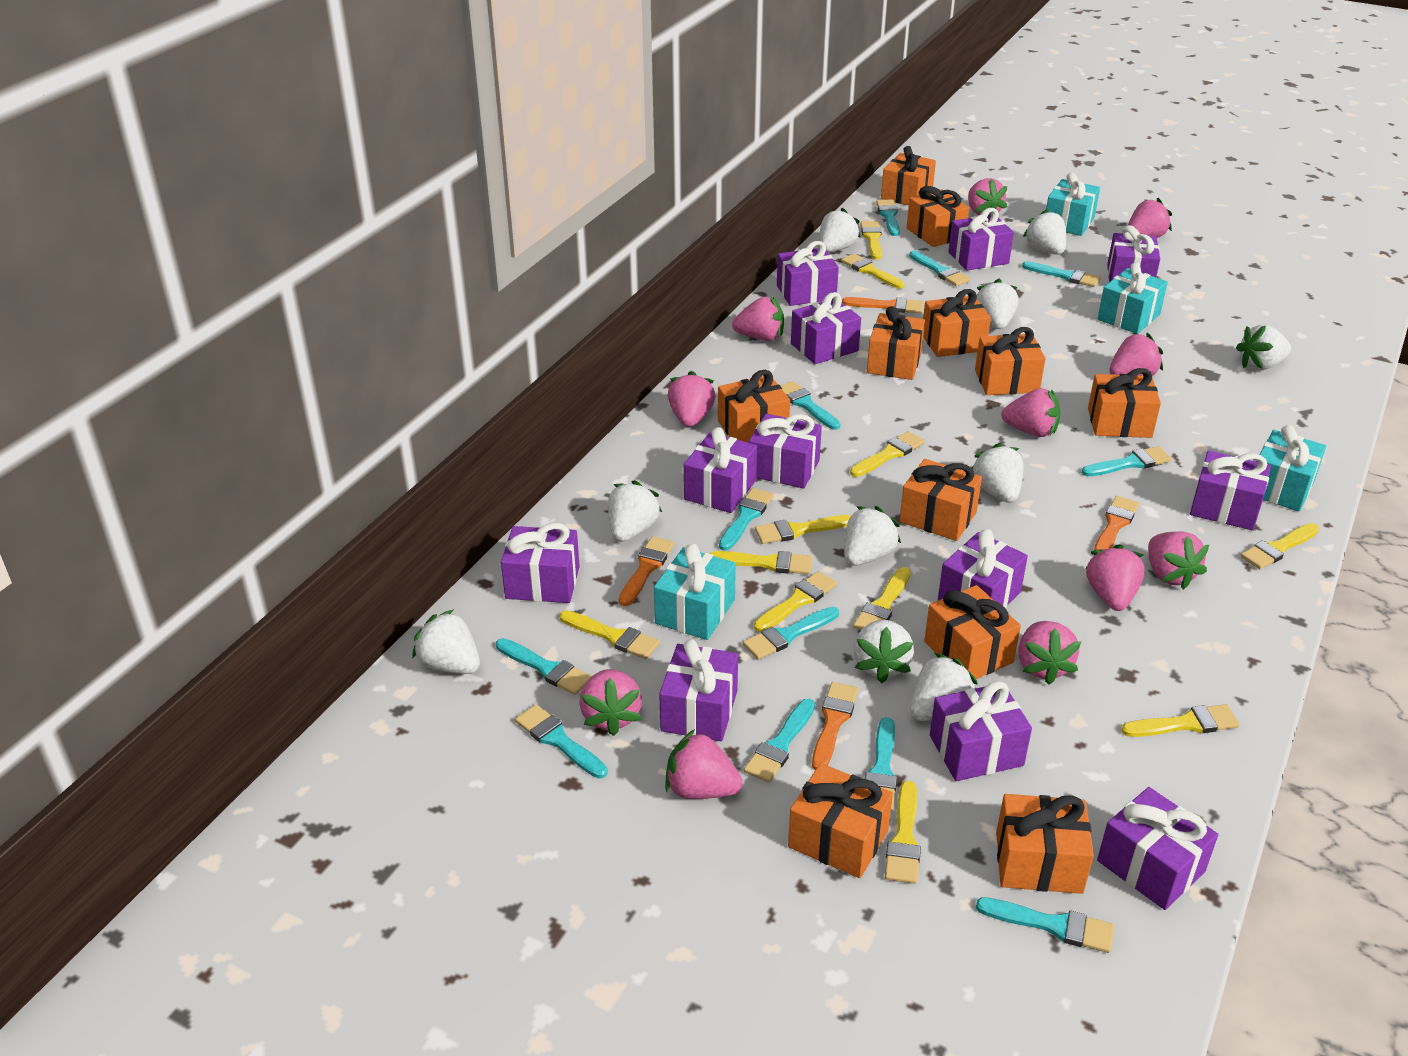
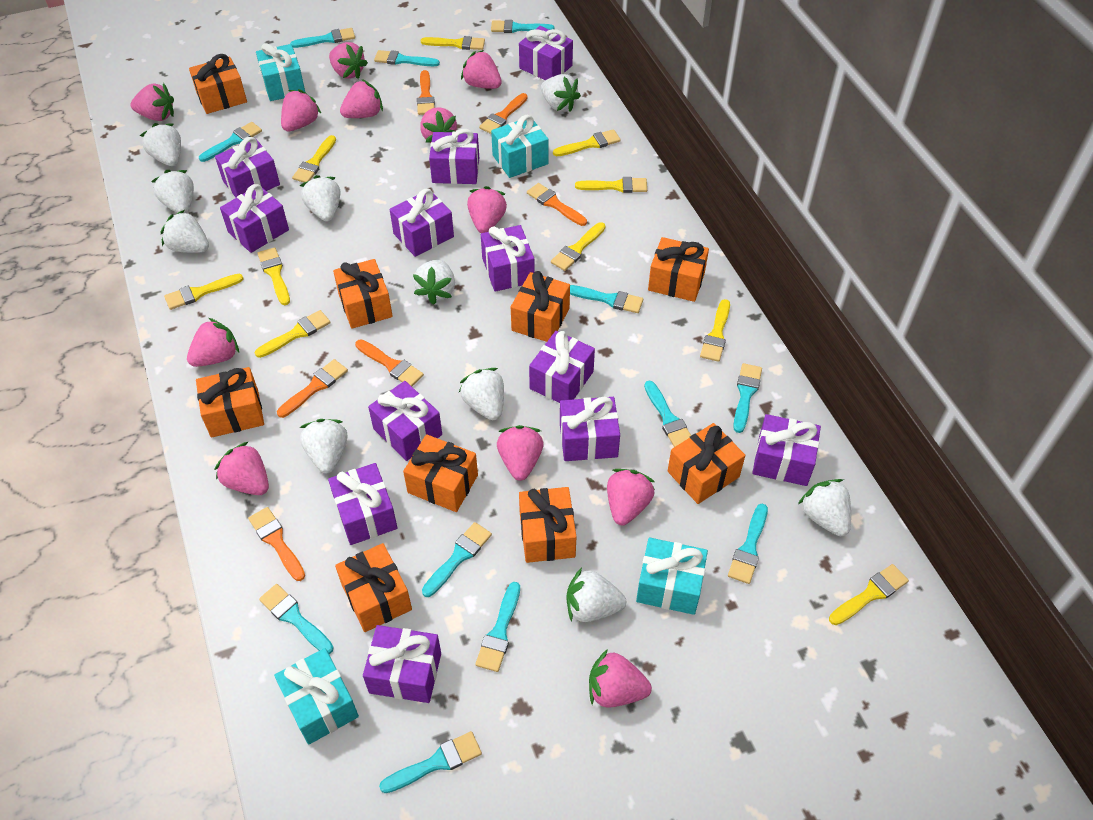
orange brush: 4 -> 6
orange gift: 11 -> 9
pink strawberry: 11 -> 12
yellow brush: 11 -> 10

